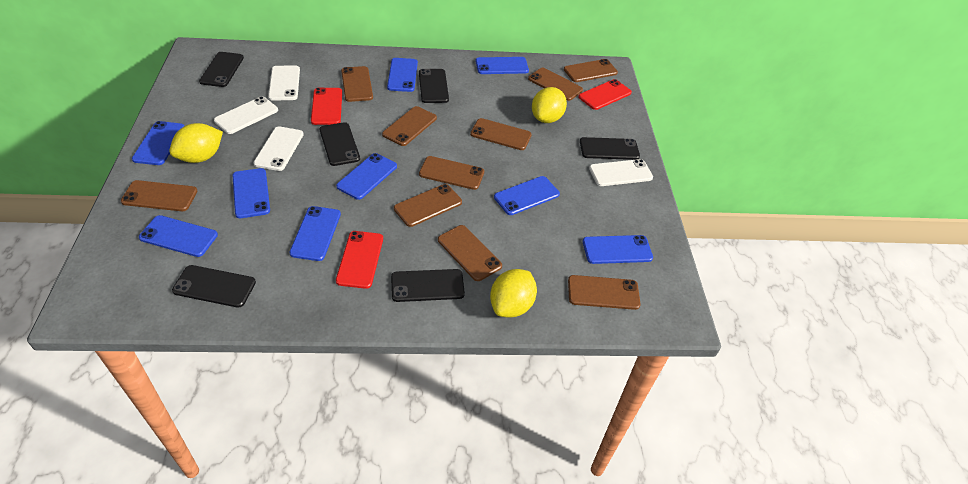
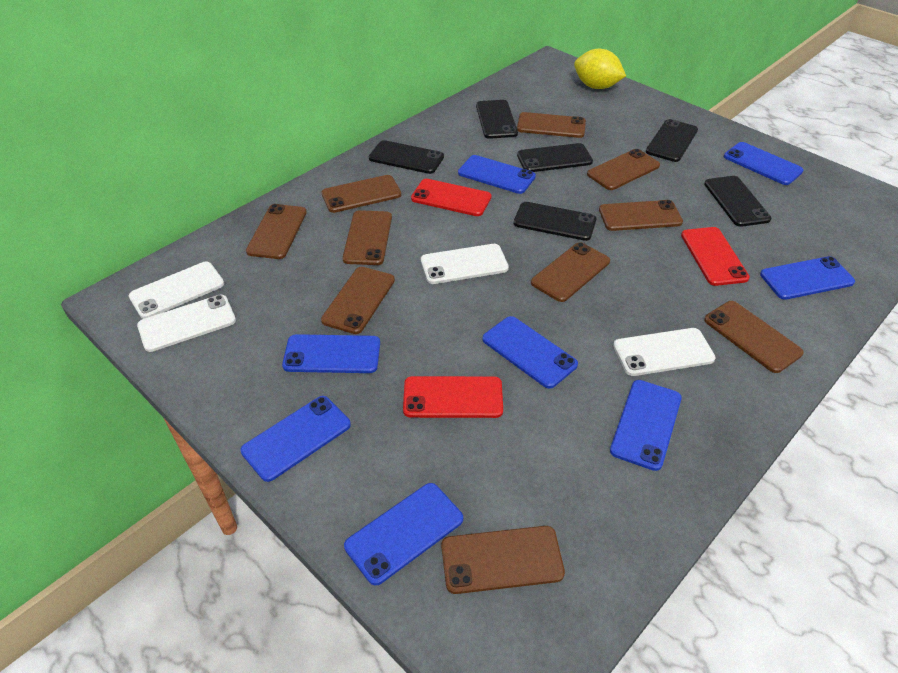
blue phone: 9 -> 8
yellow lemon: 3 -> 1

